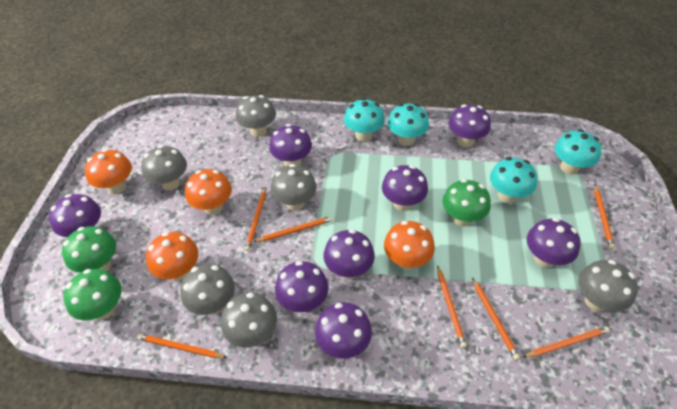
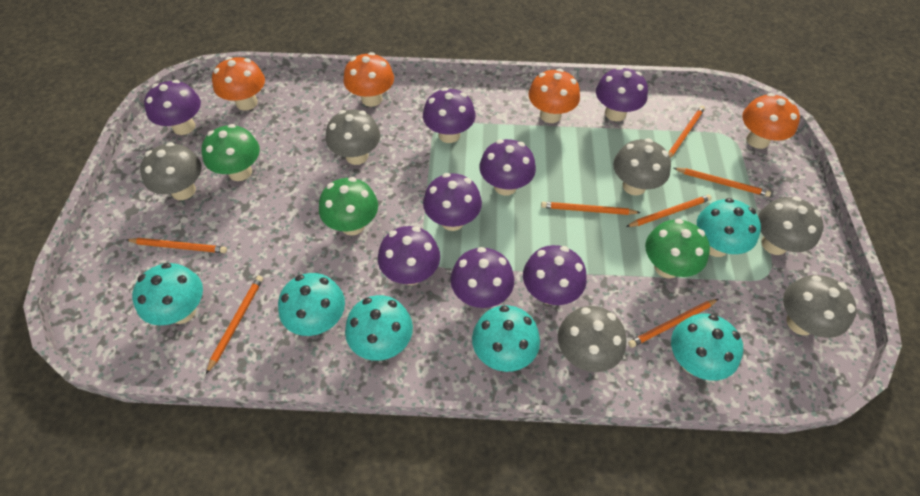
turquoise mushroom: 4 -> 6

